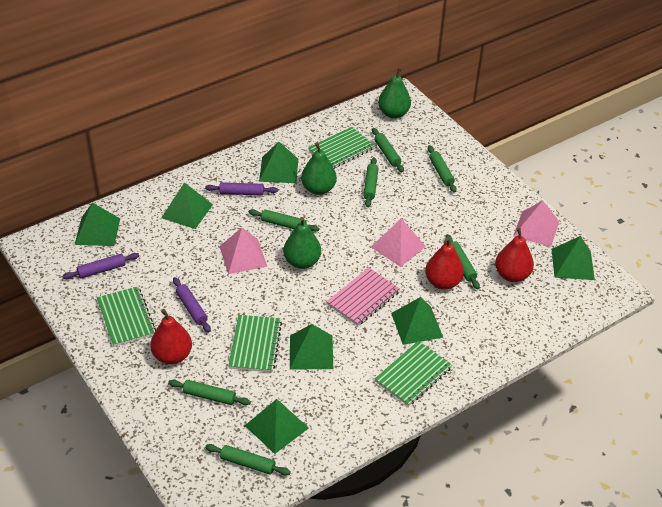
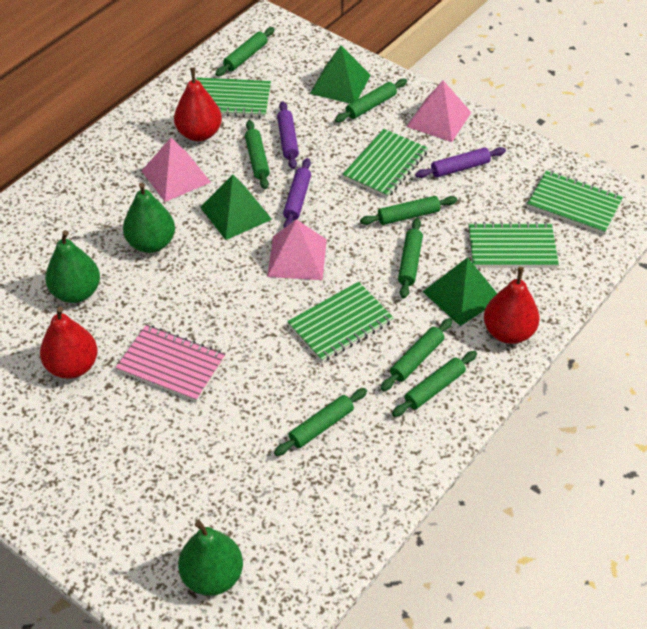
green notebook: 4 -> 5
green pyramid: 7 -> 3
green rolling pin: 7 -> 8

